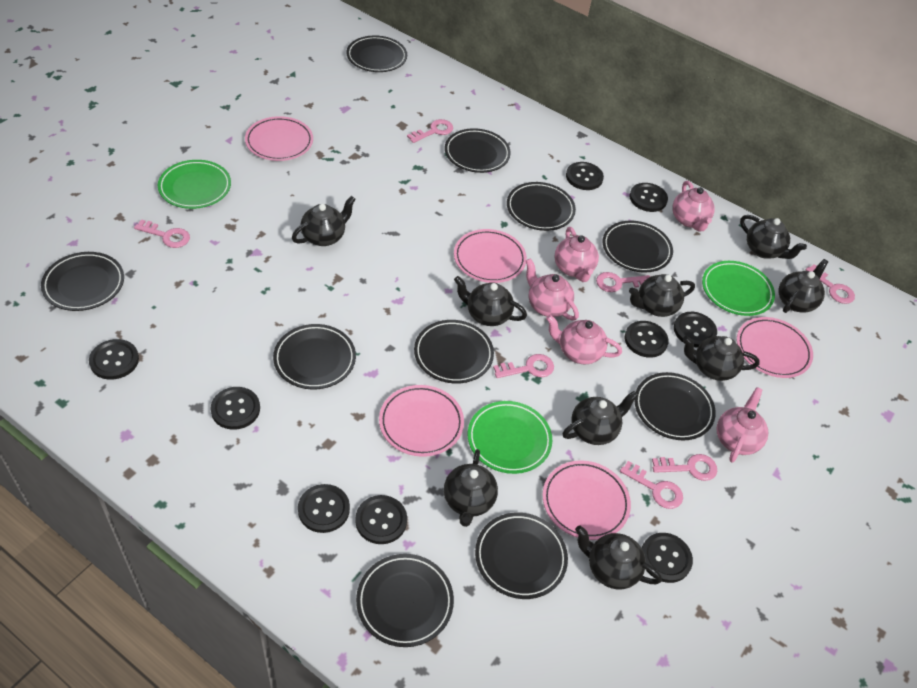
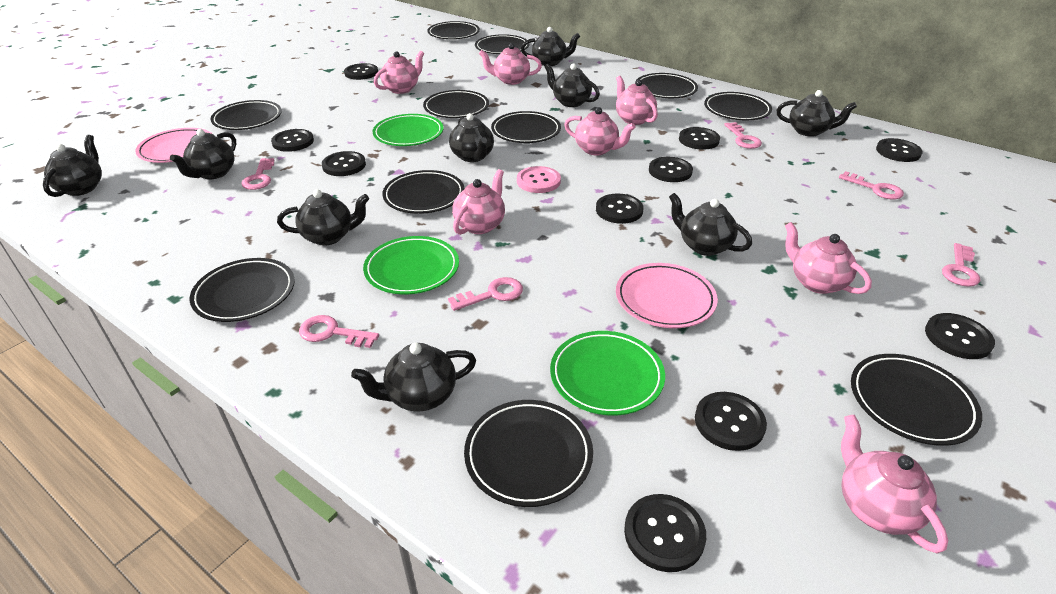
black button: 9 -> 10
black plate: 10 -> 11
pink button: 0 -> 1
pink key: 7 -> 6
pink plate: 5 -> 2
pink teapot: 5 -> 7

